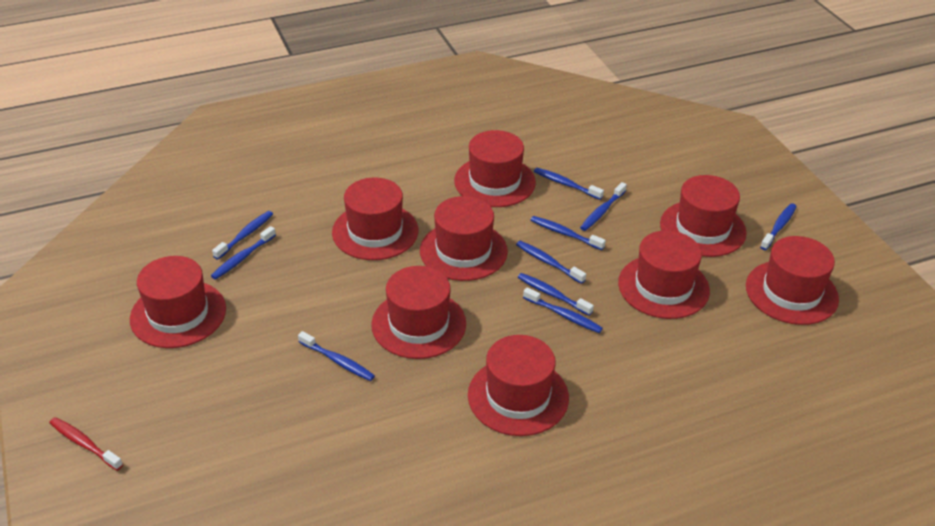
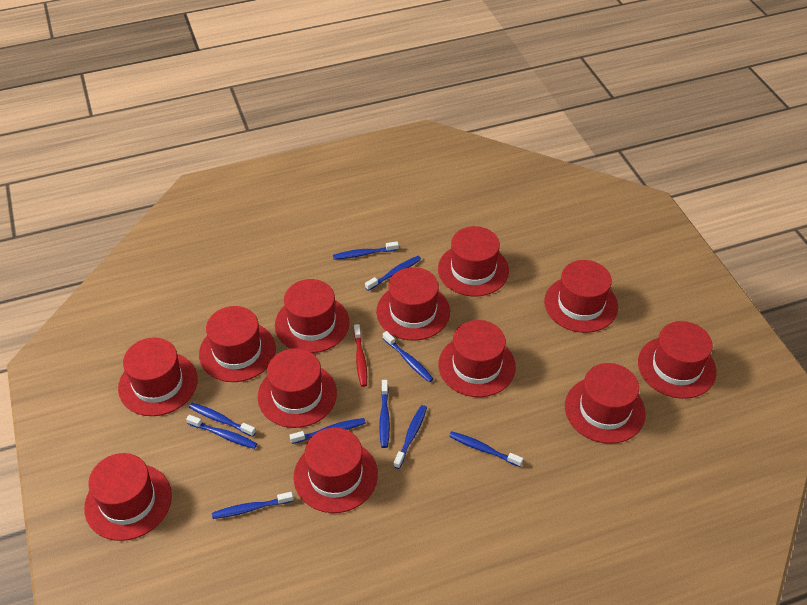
red hat: 9 -> 12

